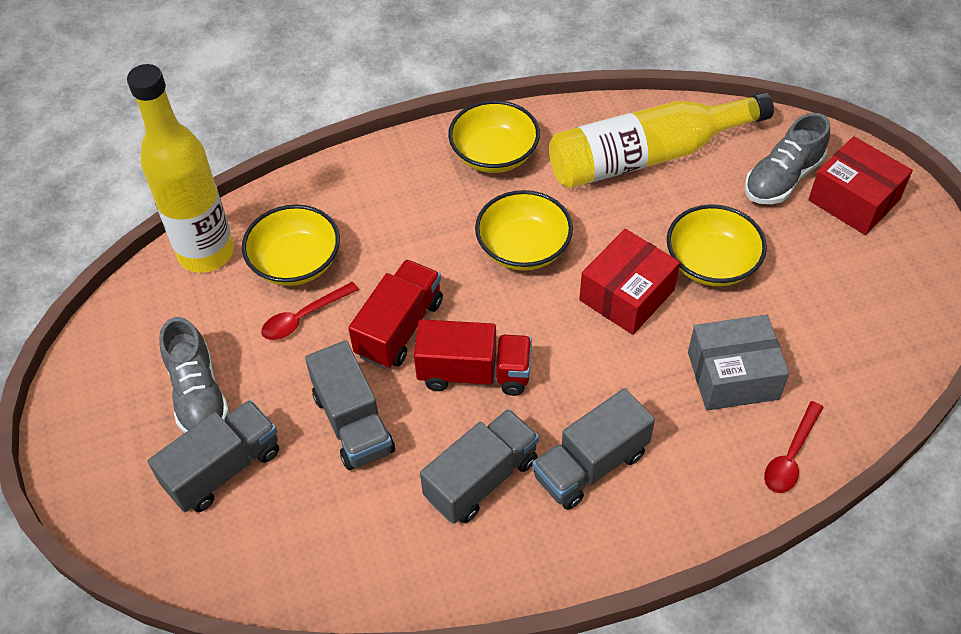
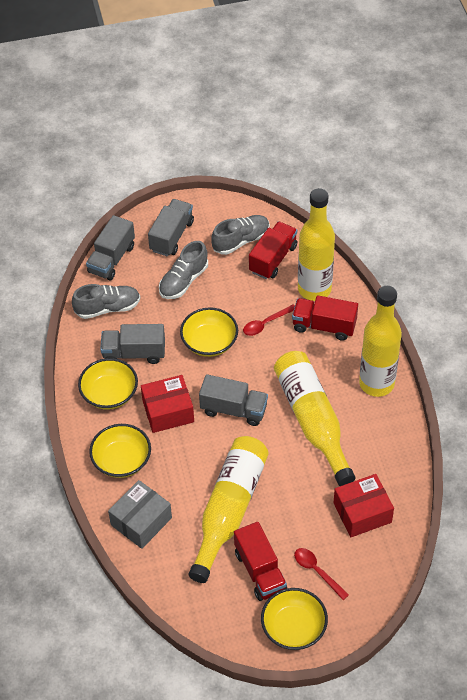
grey shoe: 2 -> 3
red truck: 2 -> 3
yellow bottle: 2 -> 4

